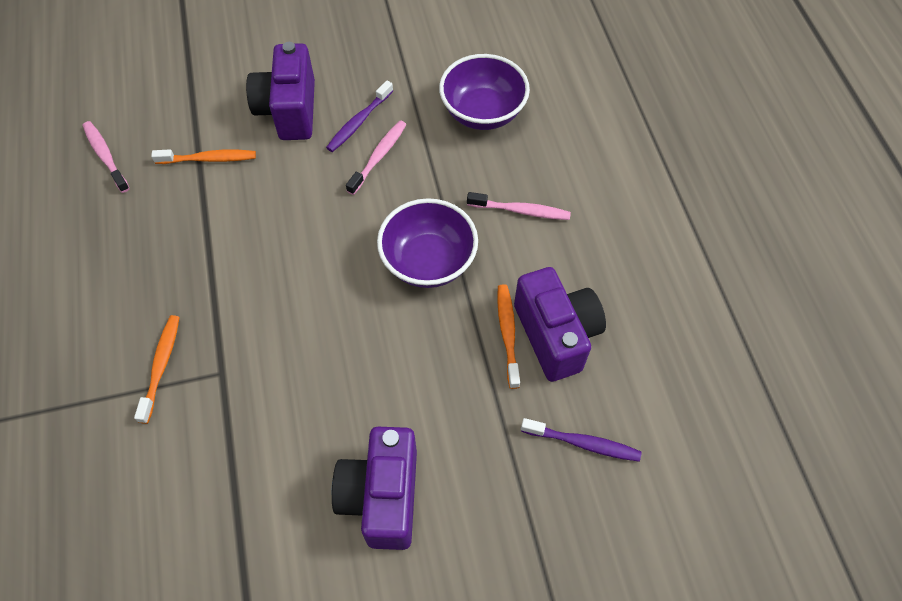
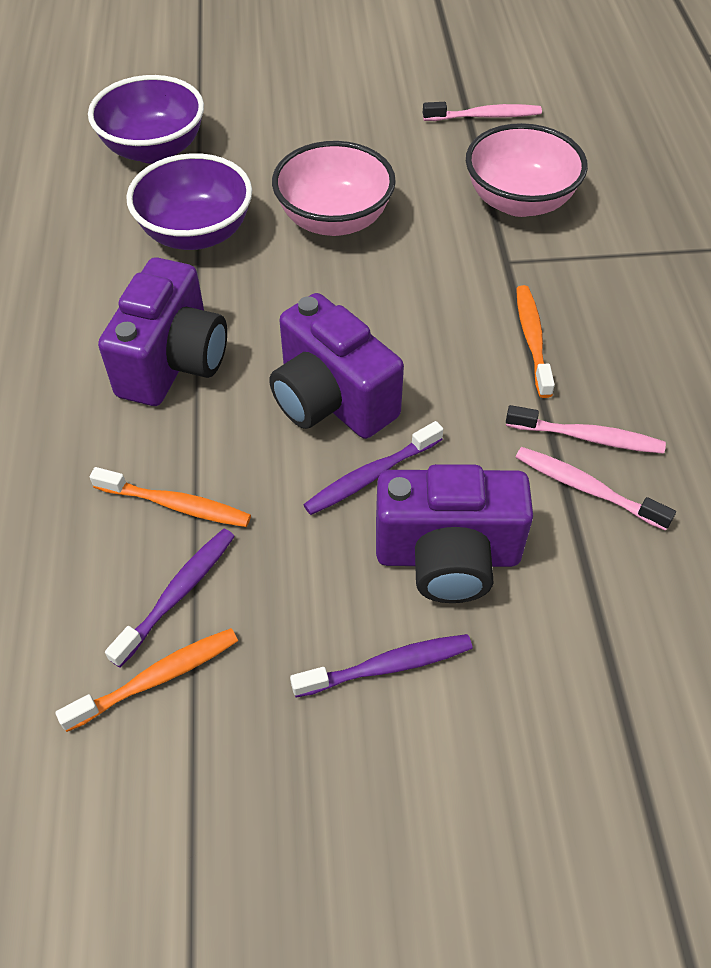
pink bowl: 0 -> 2
purple toothbrush: 2 -> 3

